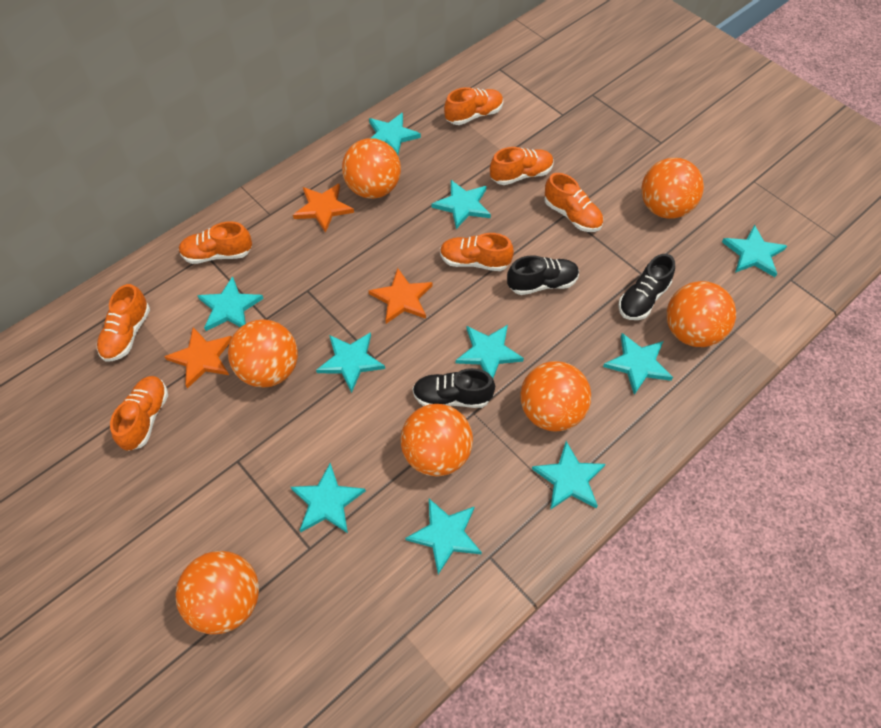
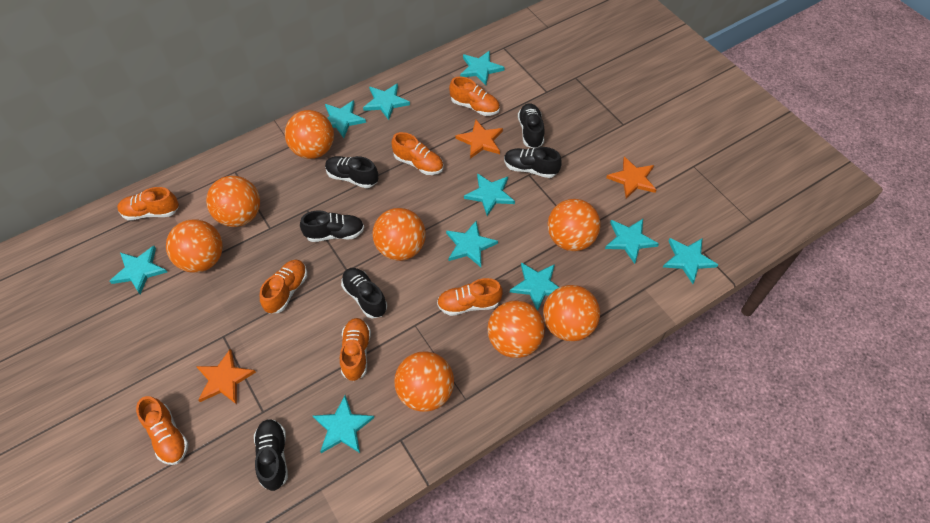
black shoe: 3 -> 6
orange ball: 7 -> 8

